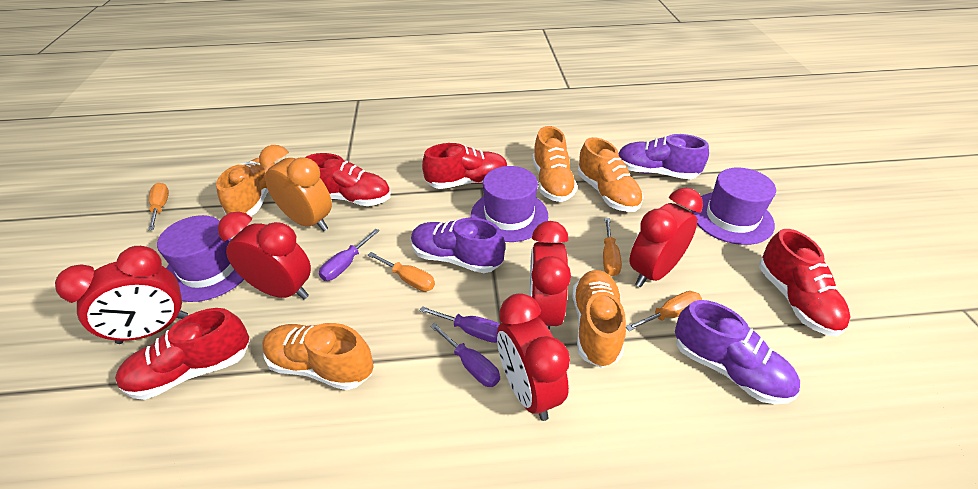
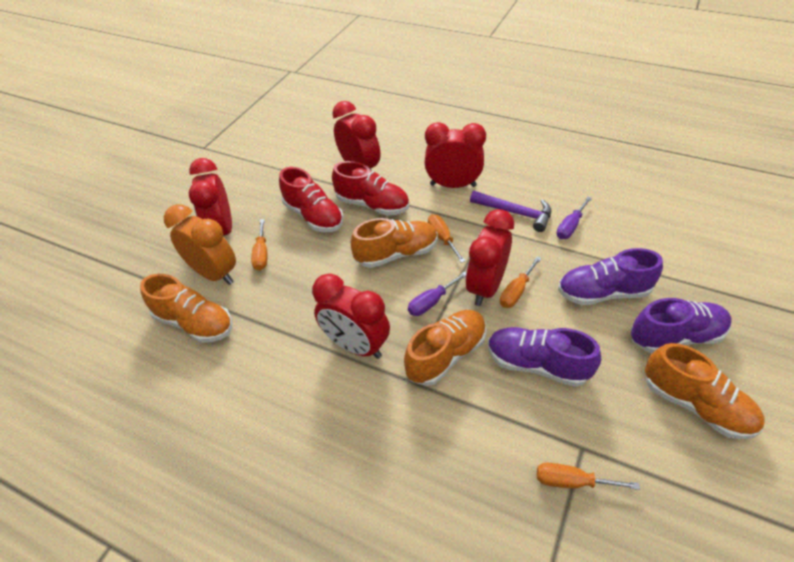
orange shoe: 5 -> 4
purple hammer: 0 -> 1
purple hat: 3 -> 0
purple screwdriver: 3 -> 2
red shoe: 4 -> 2

